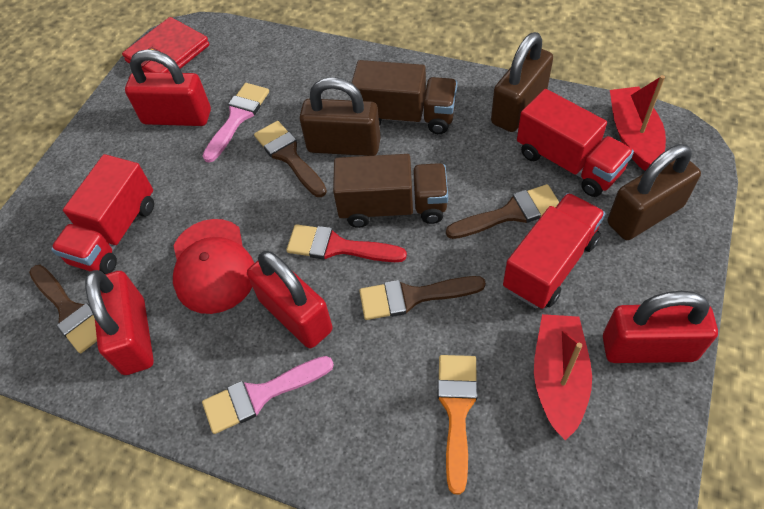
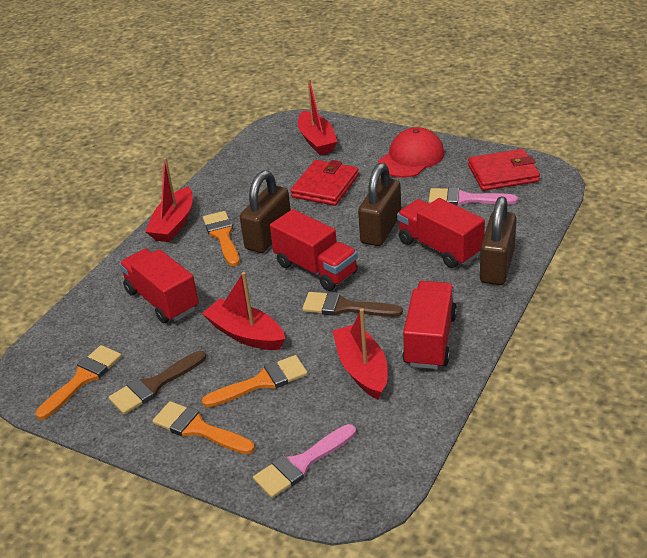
brown brush: 4 -> 2
brown truck: 2 -> 0
orange brush: 1 -> 4
red boat: 2 -> 4
red brush: 1 -> 0
red padlock: 4 -> 0
red truck: 3 -> 4
red wallet: 1 -> 2

